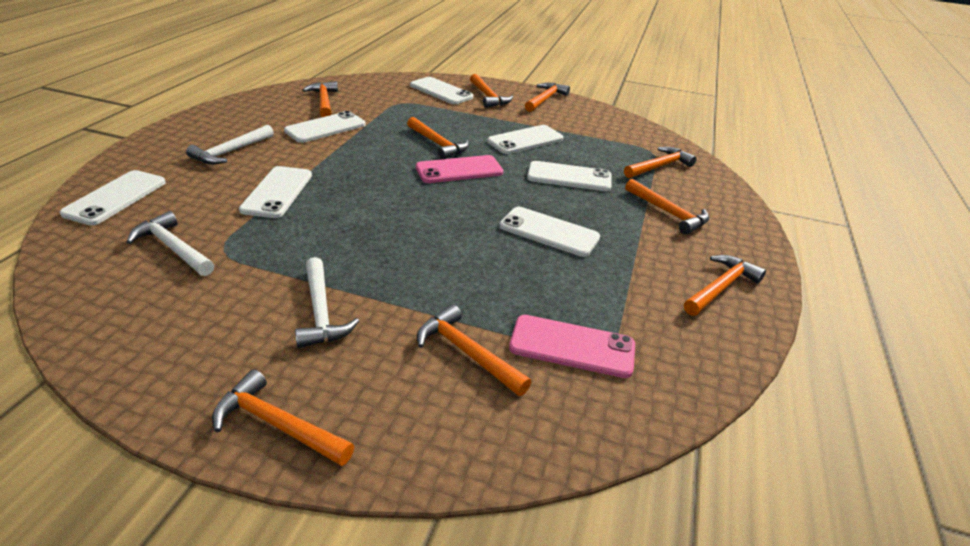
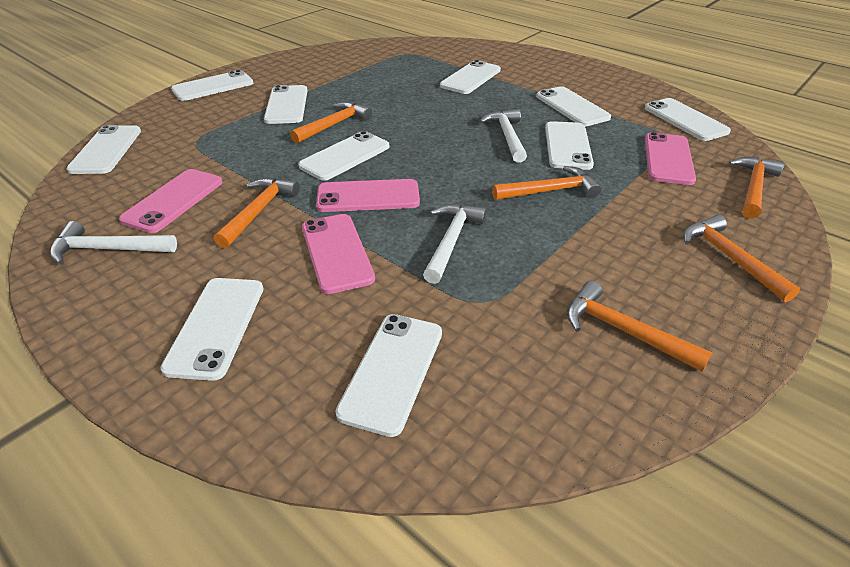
orange hammer: 9 -> 6
pink phone: 2 -> 4
white phone: 7 -> 10

